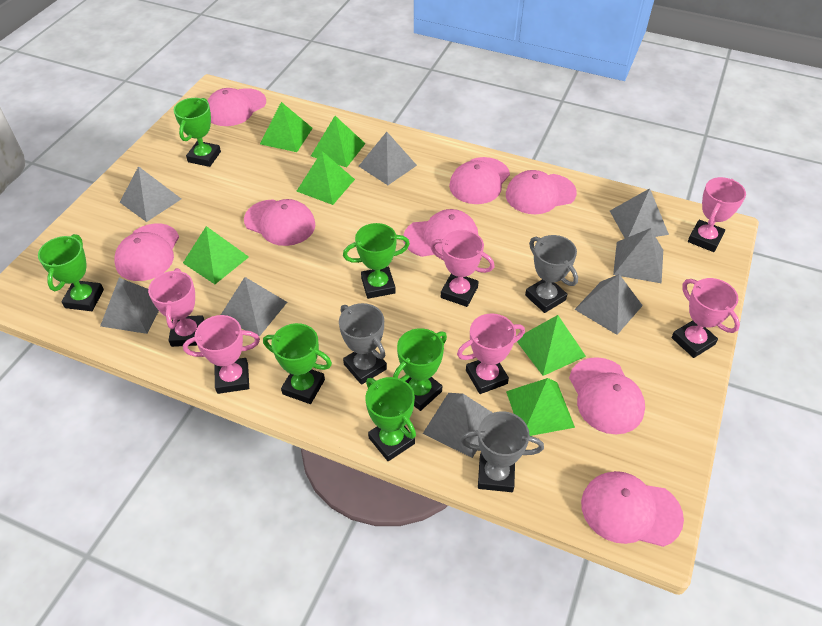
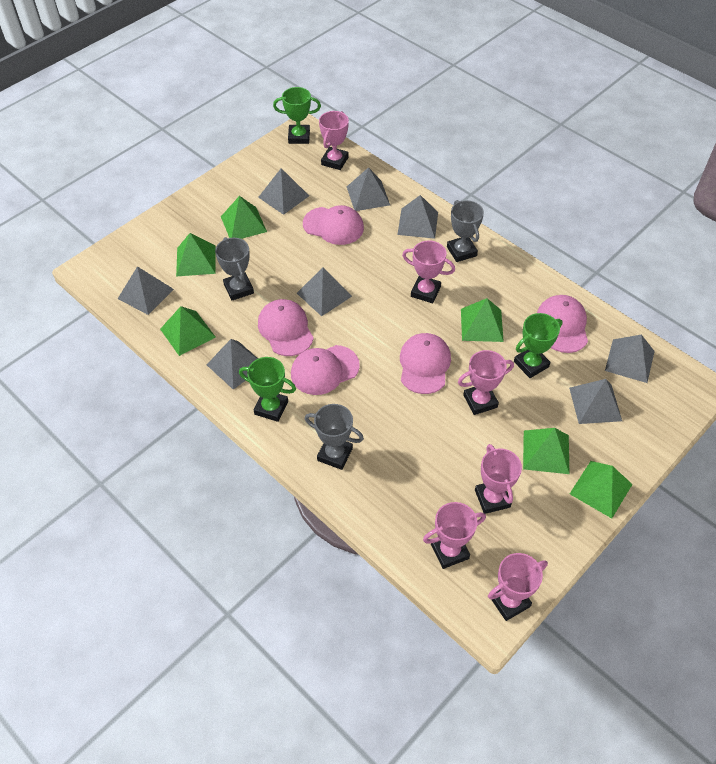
green trophy: 6 -> 3
pink cap: 8 -> 5

